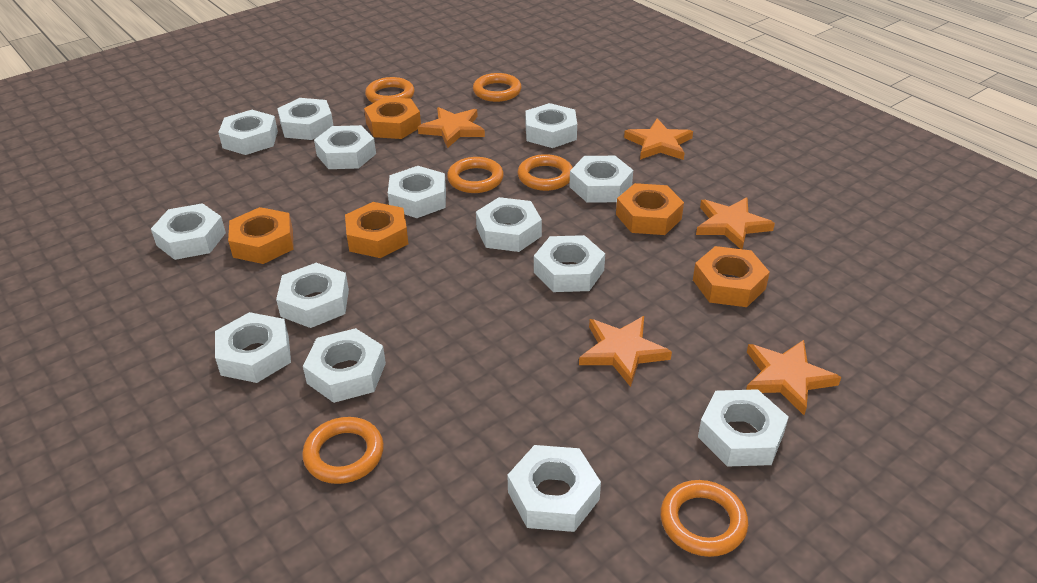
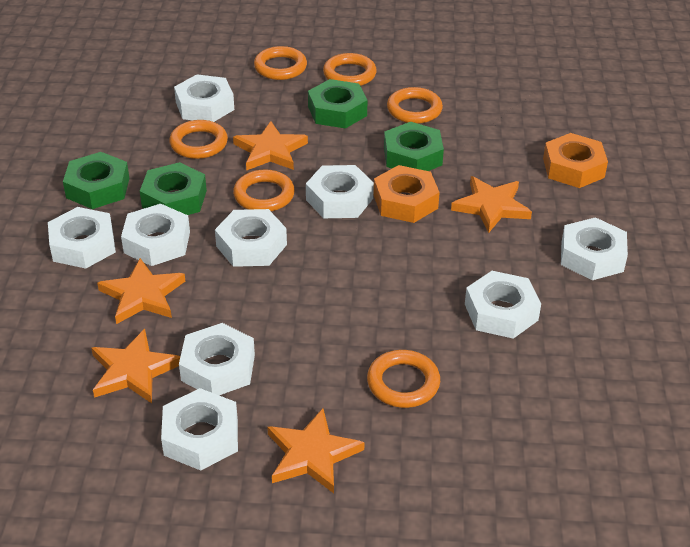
green nut: 0 -> 4
orange nut: 5 -> 2
white nut: 14 -> 9

